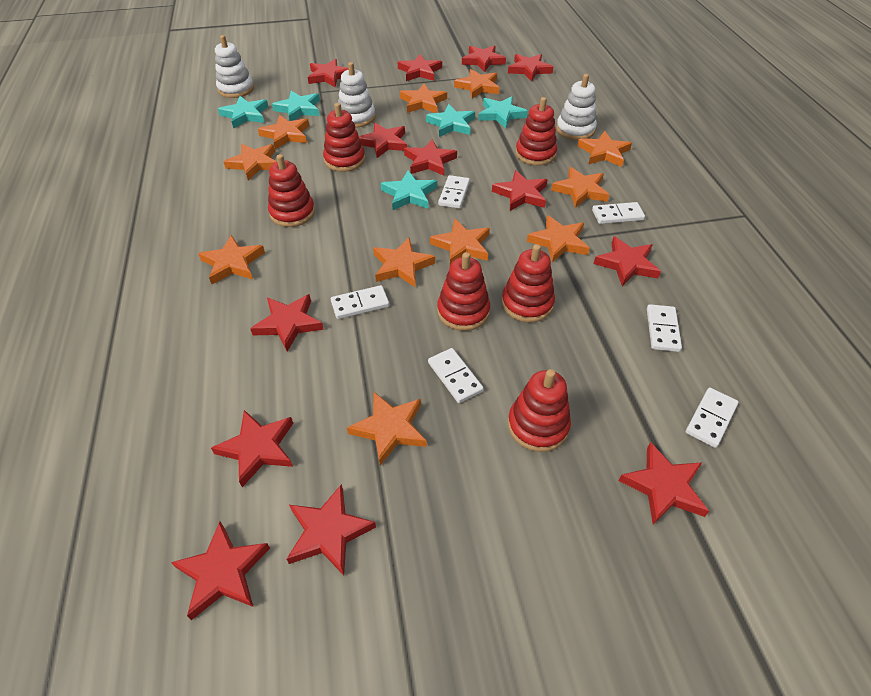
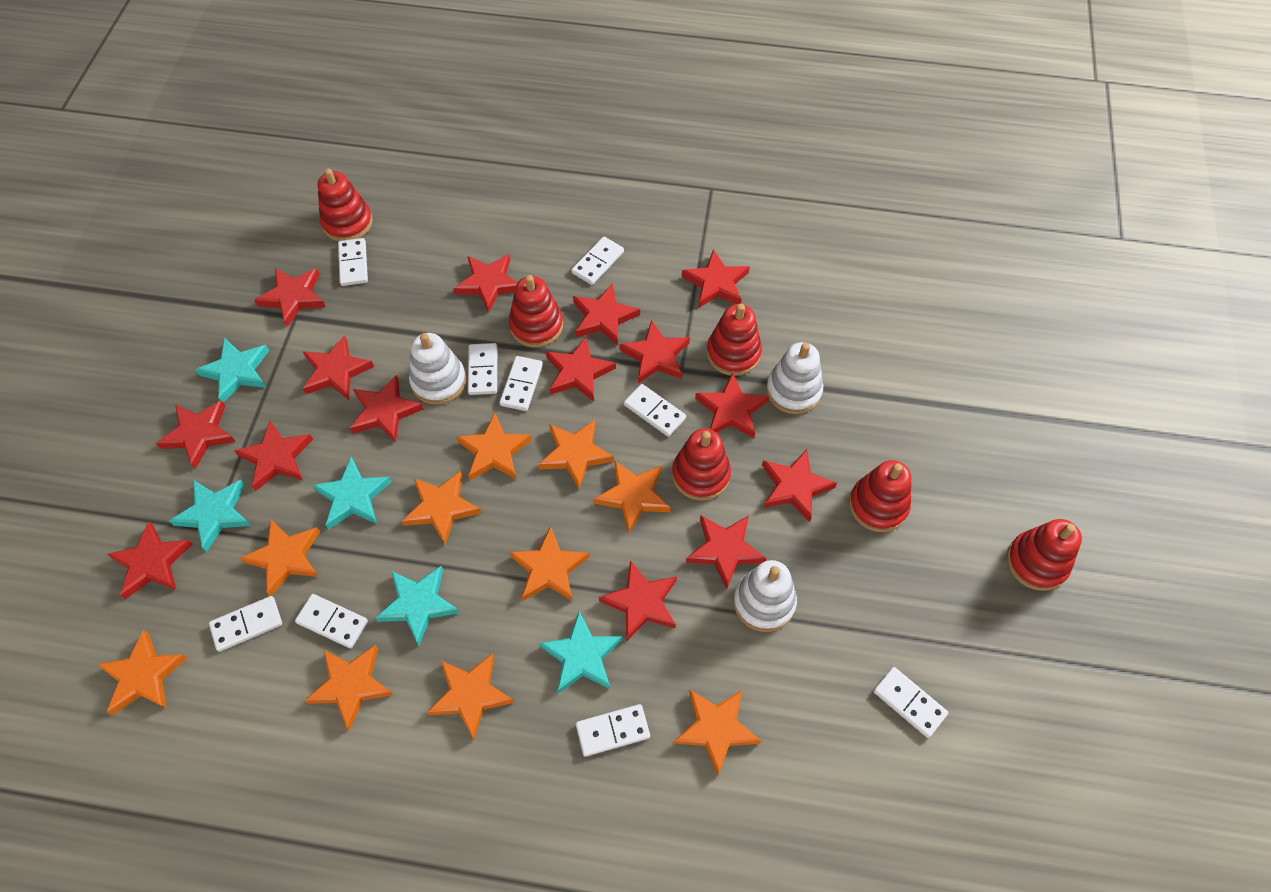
orange star: 11 -> 10
red star: 13 -> 15
white domino: 6 -> 9

